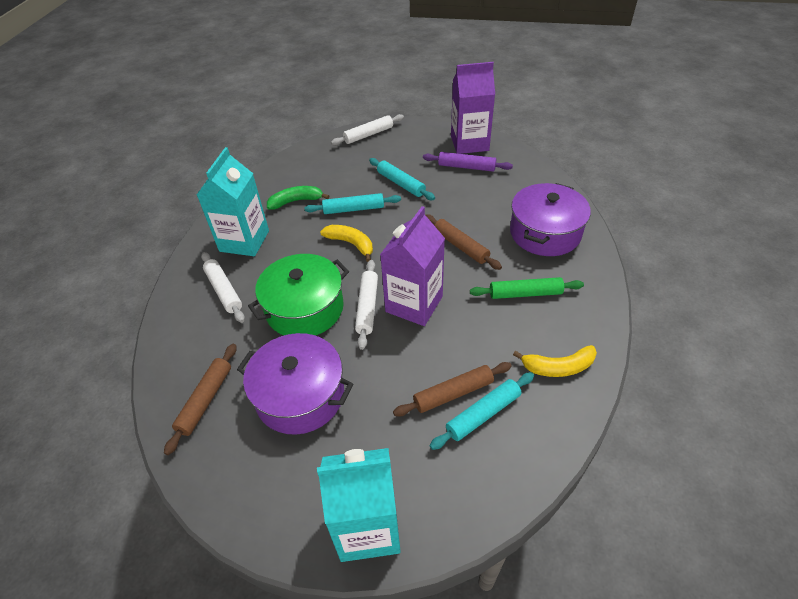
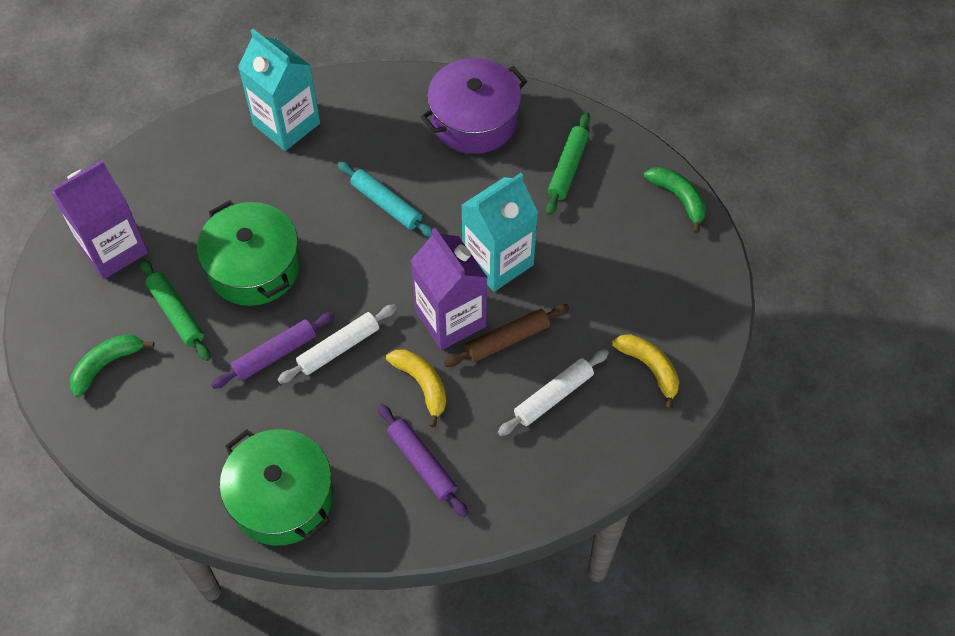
brown rolling pin: 3 -> 1
green banana: 1 -> 2
green pot: 1 -> 2
green rolling pin: 1 -> 2
purple pot: 2 -> 1
purple rolling pin: 1 -> 2
turquoise rolling pin: 3 -> 1
white rolling pin: 3 -> 2

